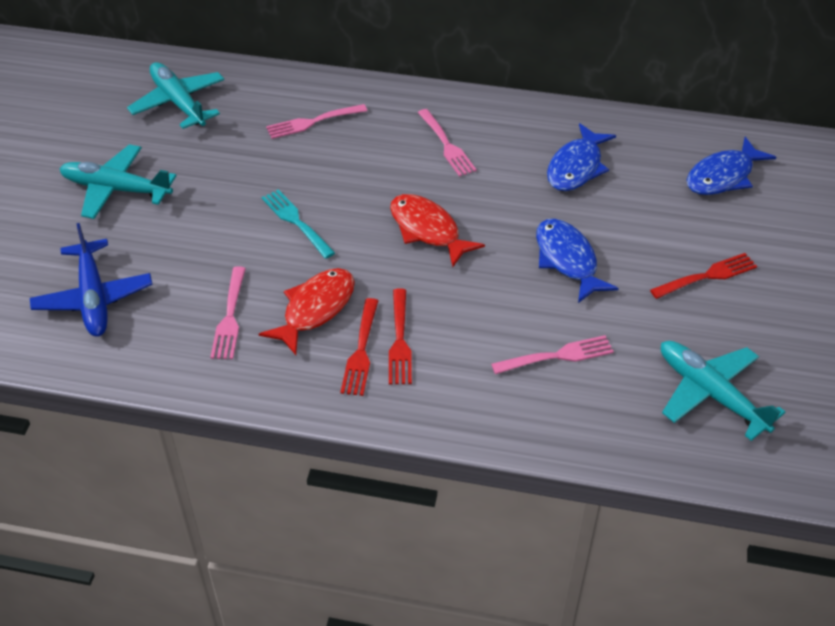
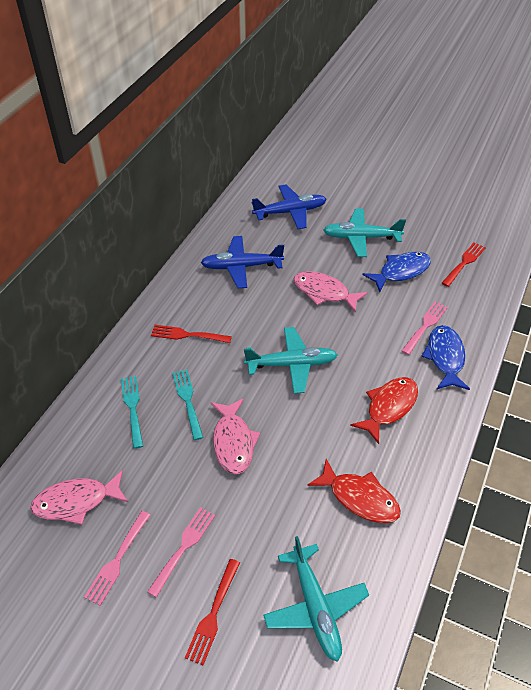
blue fish: 3 -> 2
blue plane: 1 -> 2
pink fish: 0 -> 3
pink fork: 4 -> 3
turquoise fork: 1 -> 2

